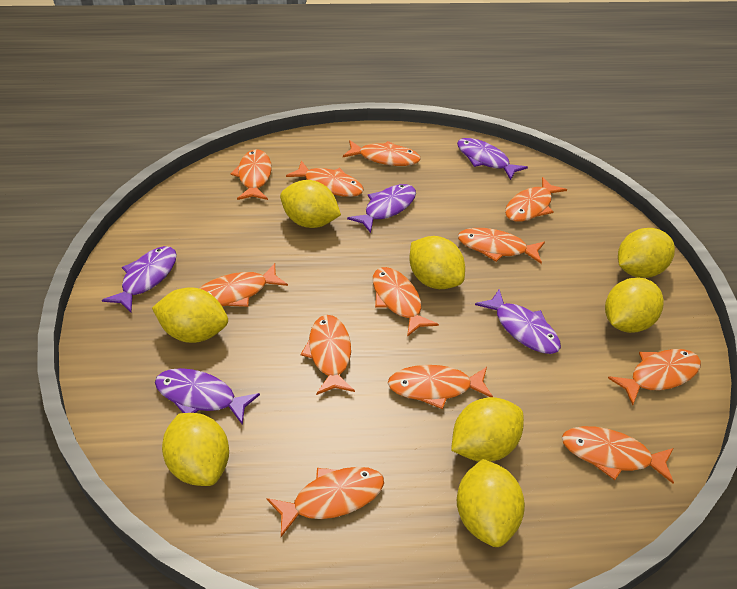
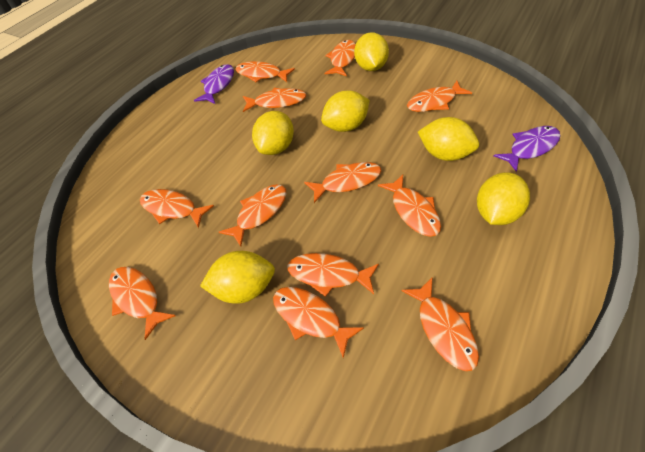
purple fish: 5 -> 2
yellow lemon: 8 -> 6

